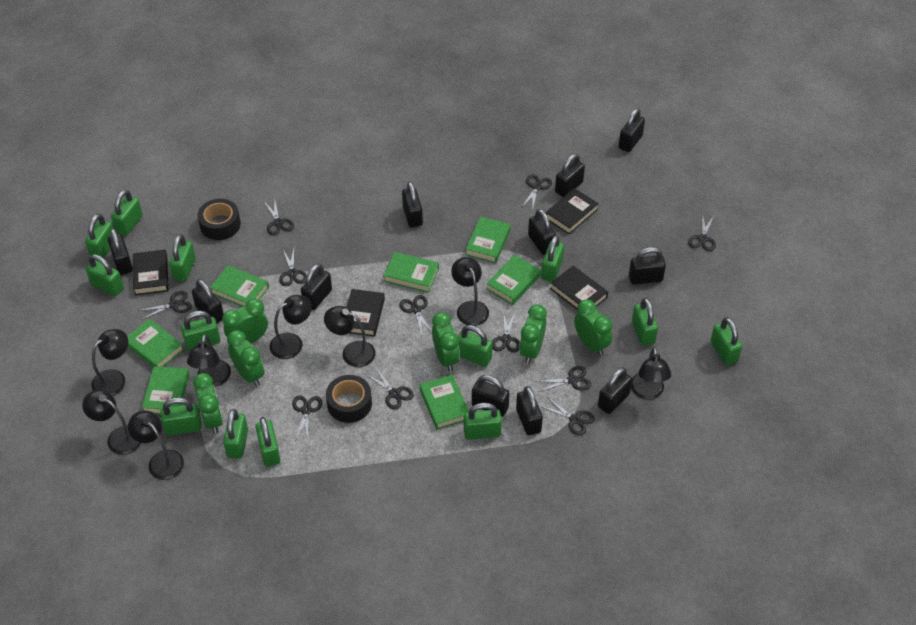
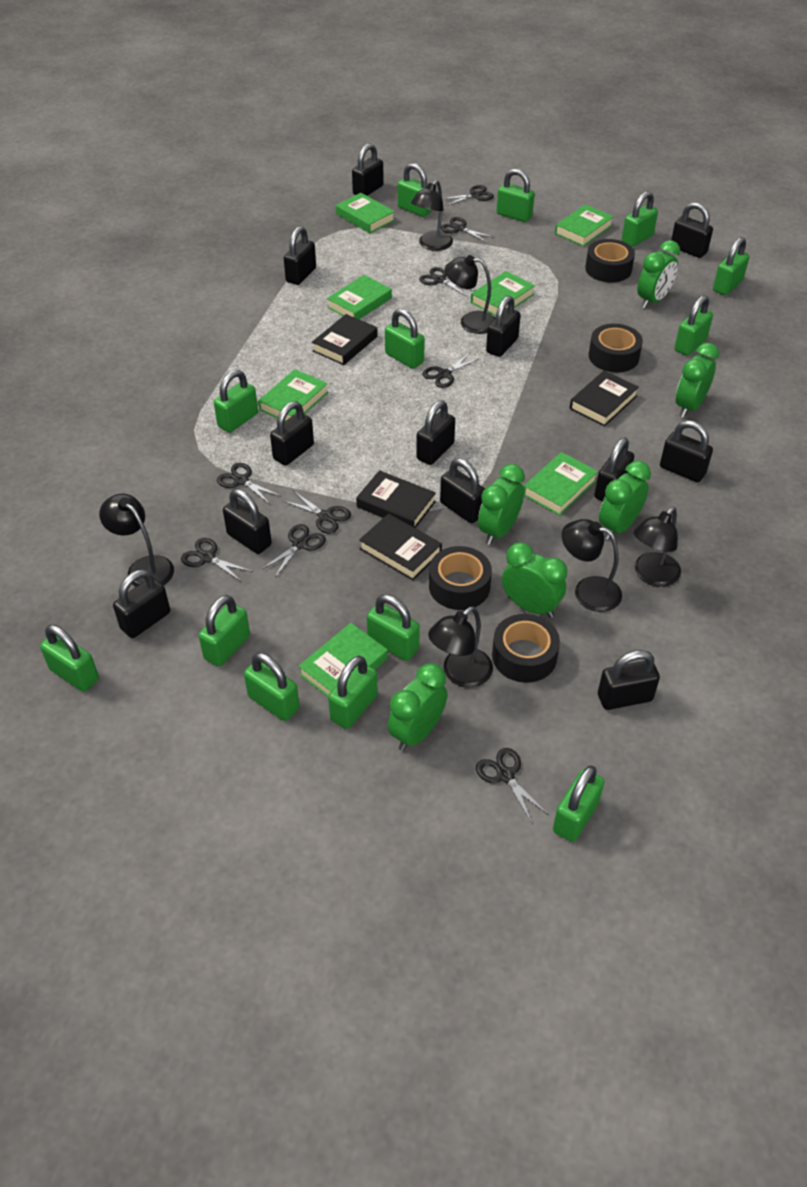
black lamp: 8 -> 6
black padlock: 11 -> 12
black scissors: 11 -> 9
black tape: 2 -> 4

